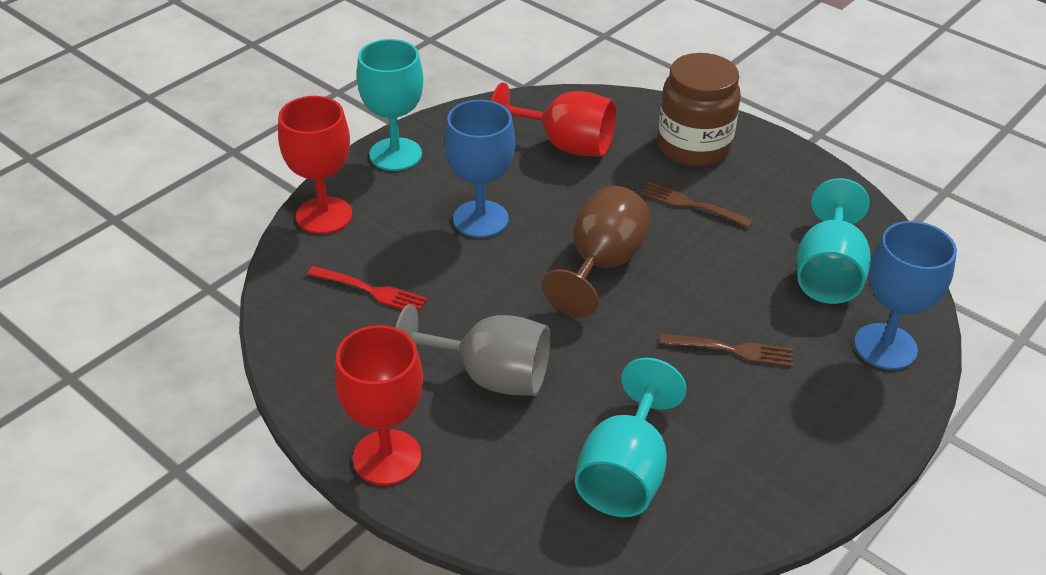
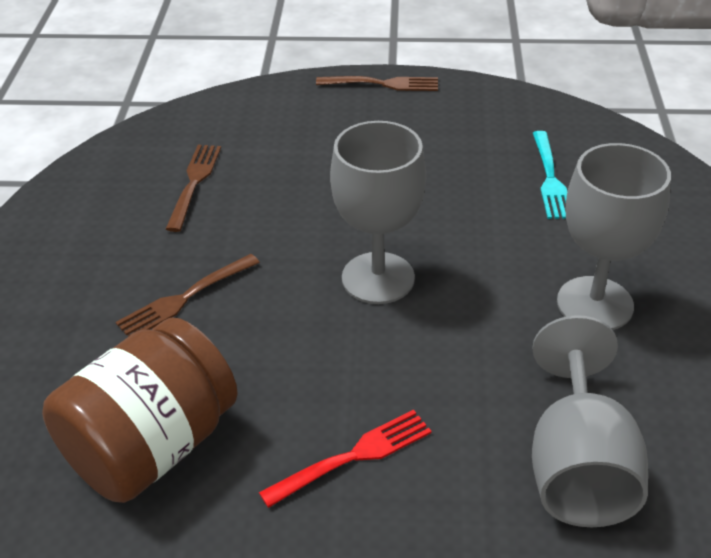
blue goblet: 2 -> 0
brown fork: 2 -> 3
brown goblet: 1 -> 0
grey goblet: 1 -> 3
red goblet: 3 -> 0
turquoise fork: 0 -> 1
turquoise goblet: 3 -> 0

